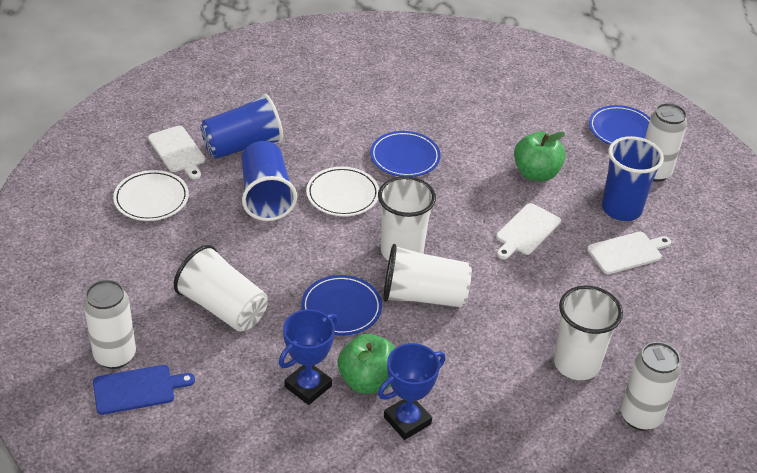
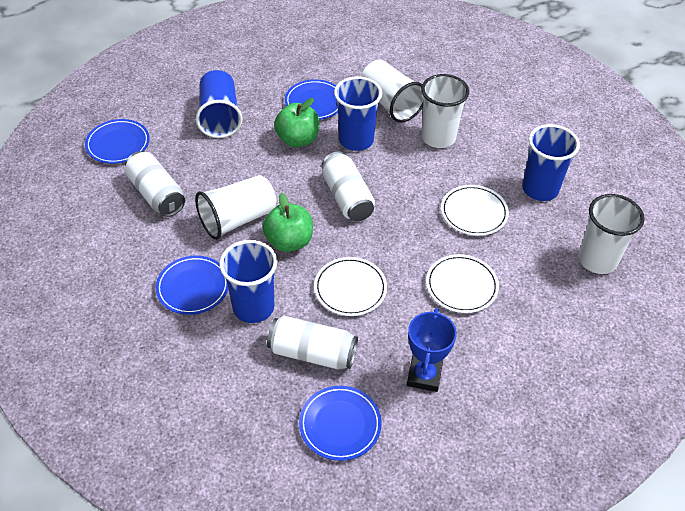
blue cup: 3 -> 4
blue cutting board: 1 -> 0
blue plate: 3 -> 4
blue trophy: 2 -> 1
white cutting board: 3 -> 0
white plate: 2 -> 3

